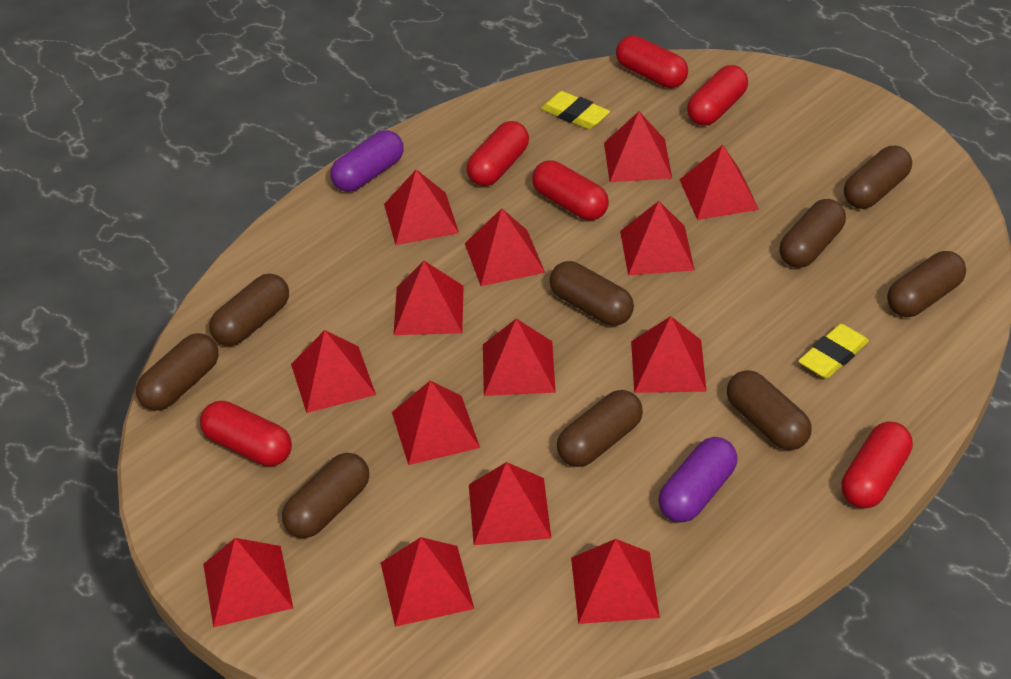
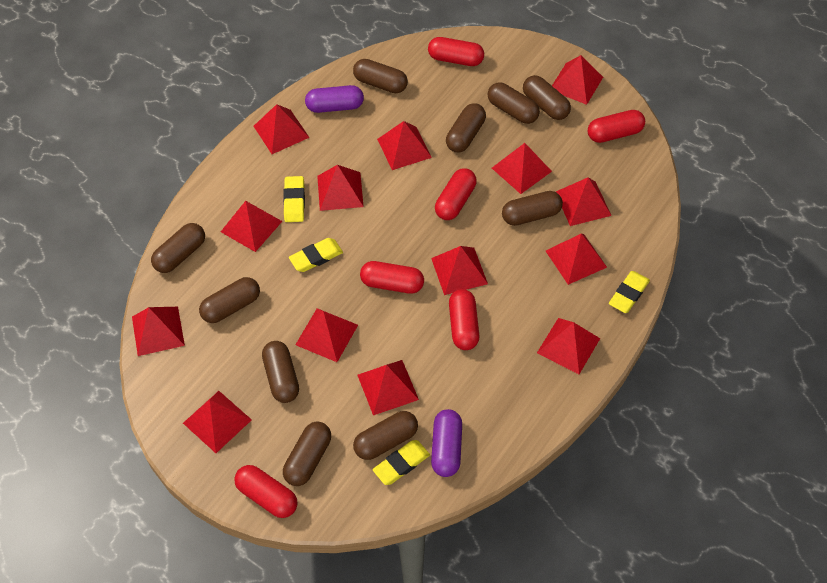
brown capsule: 9 -> 10
yellow eraser: 2 -> 4

